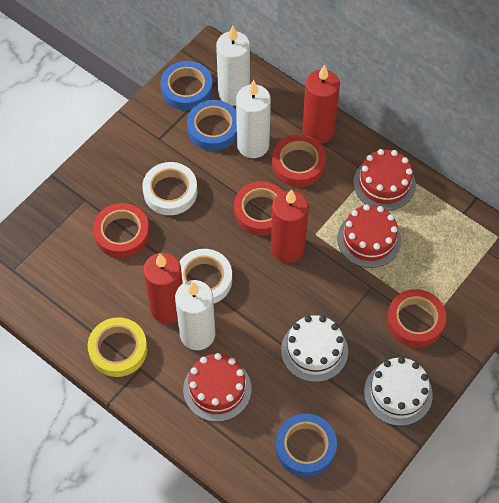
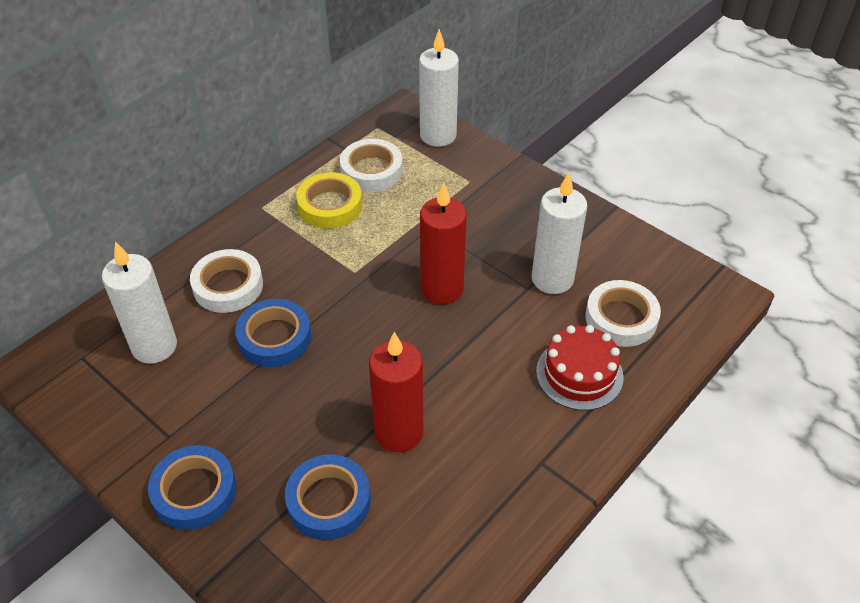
red cake: 3 -> 1
red candle: 3 -> 2
red tape: 4 -> 0
white cake: 2 -> 0
white tape: 2 -> 3

